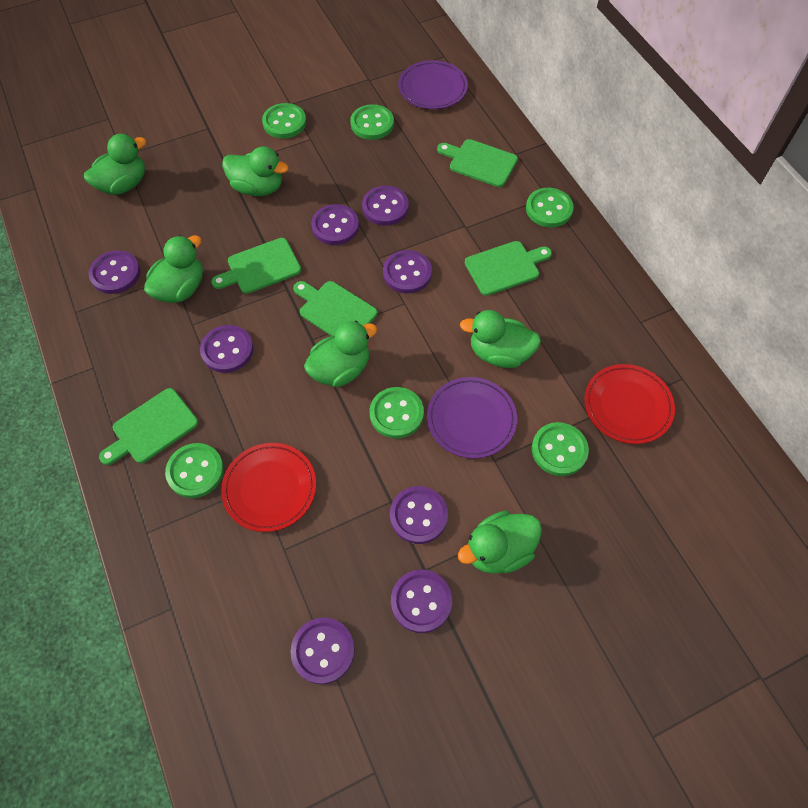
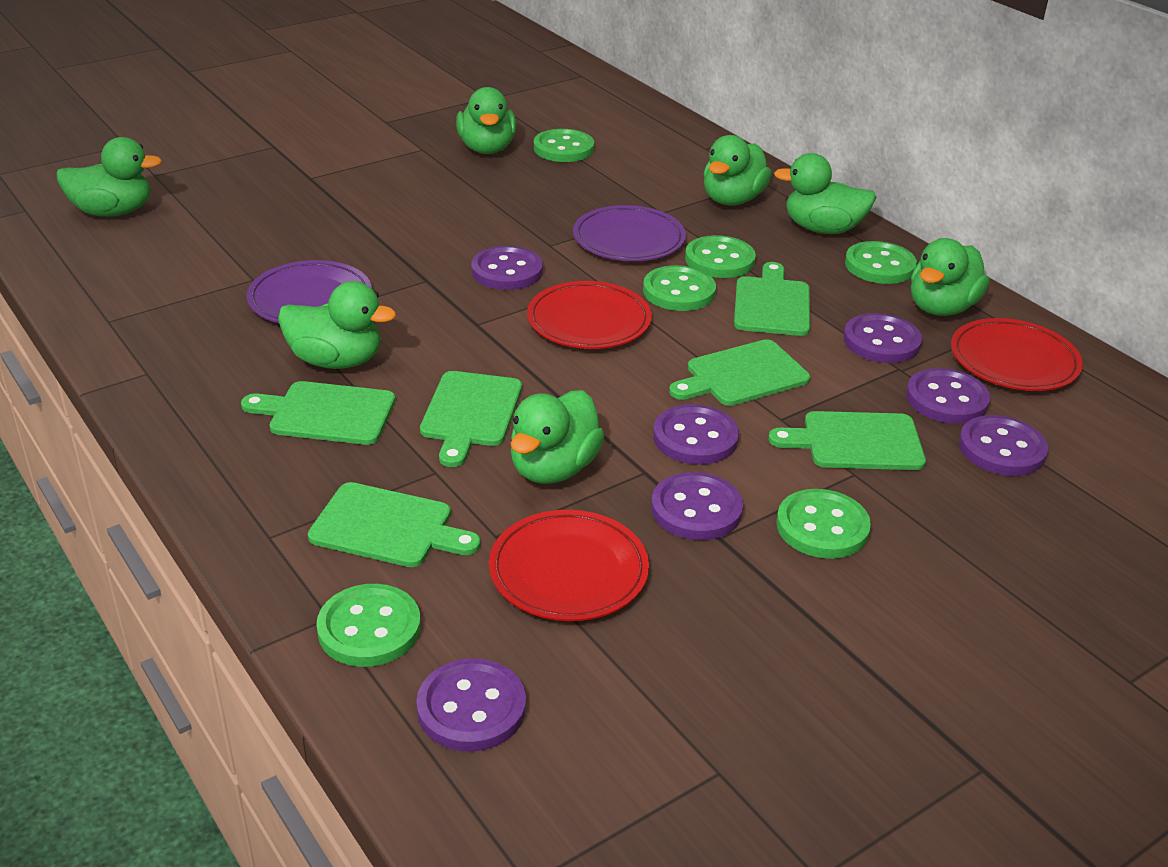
green cutting board: 5 -> 6
green duck: 6 -> 7
purple button: 8 -> 7
red plate: 2 -> 3

